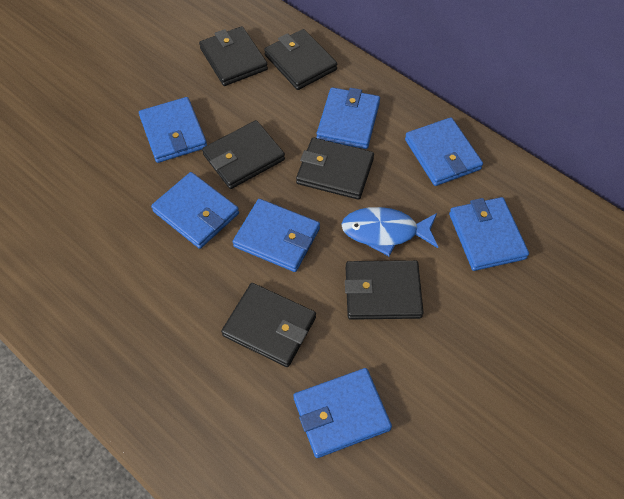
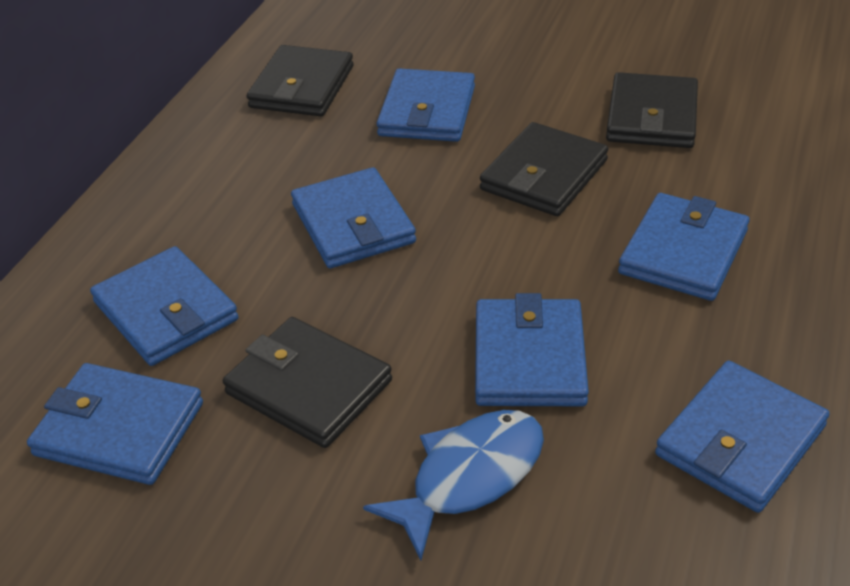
black wallet: 6 -> 4

